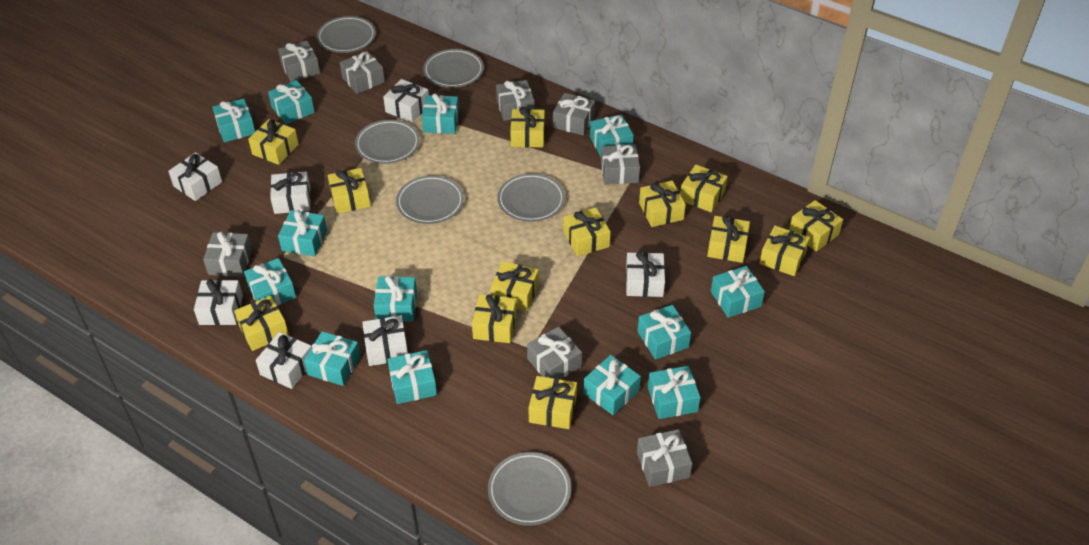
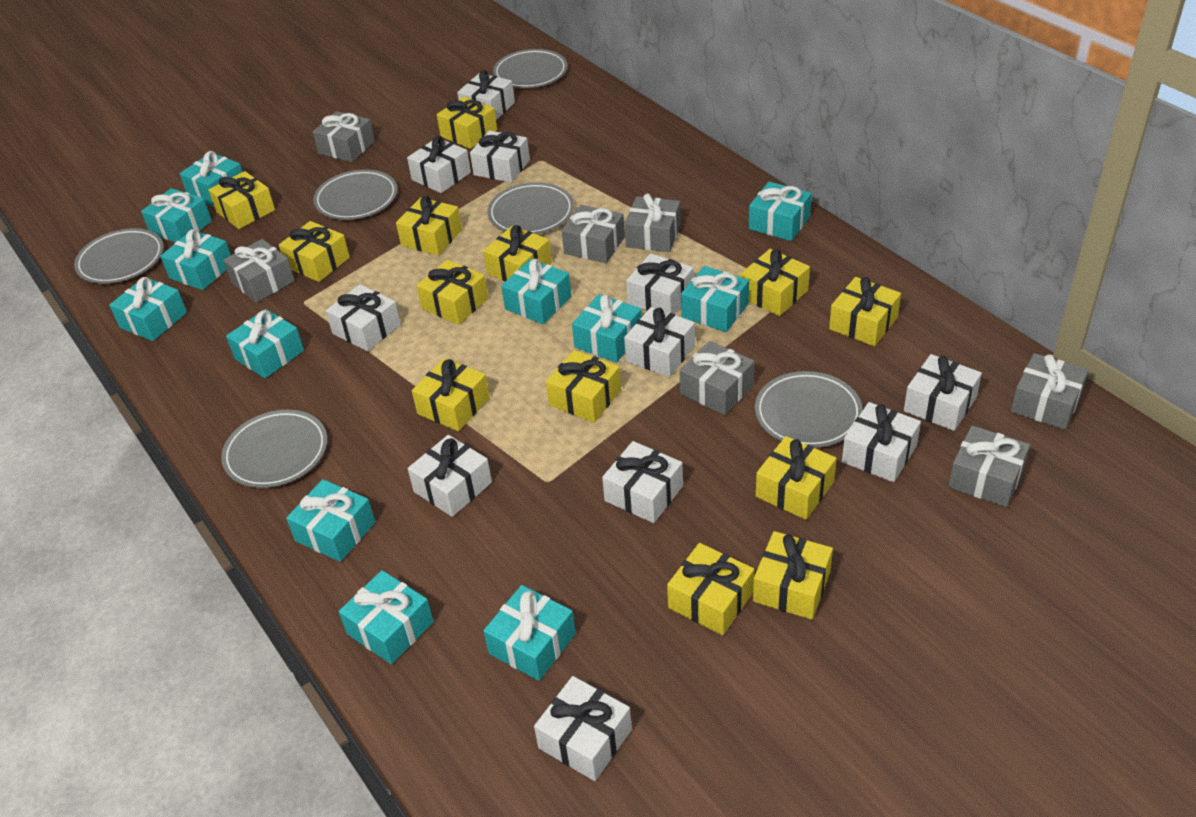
grey gift: 8 -> 7
turquoise gift: 13 -> 12
white gift: 7 -> 11

